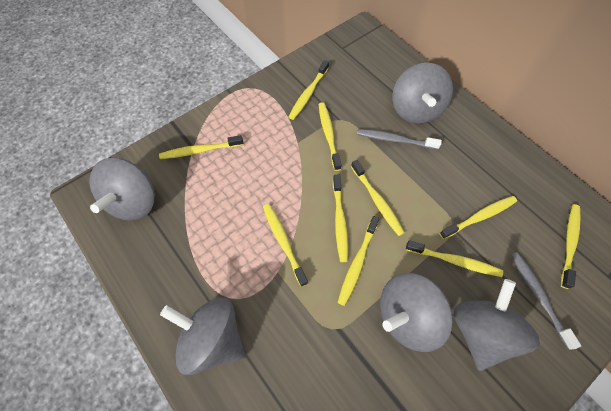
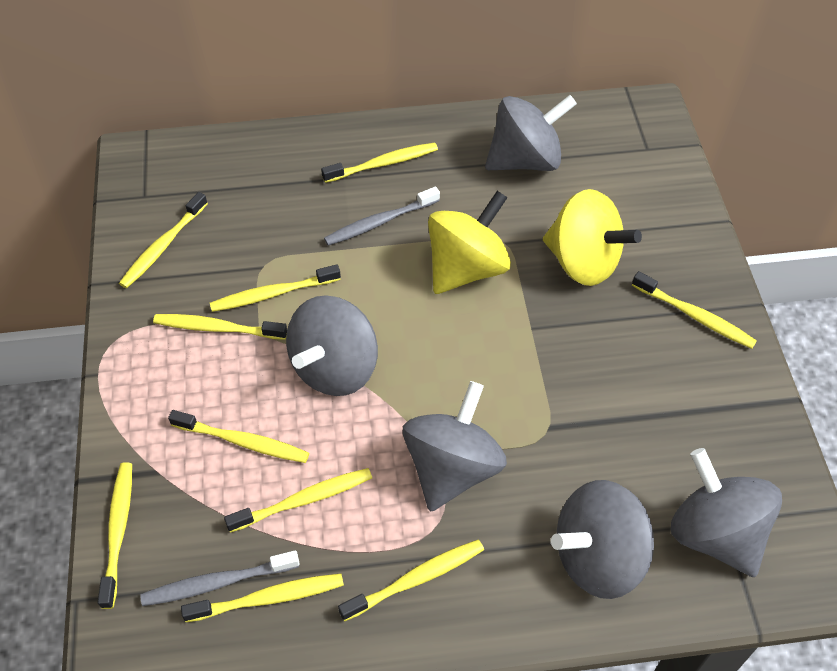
yellow spinning top: 0 -> 2

